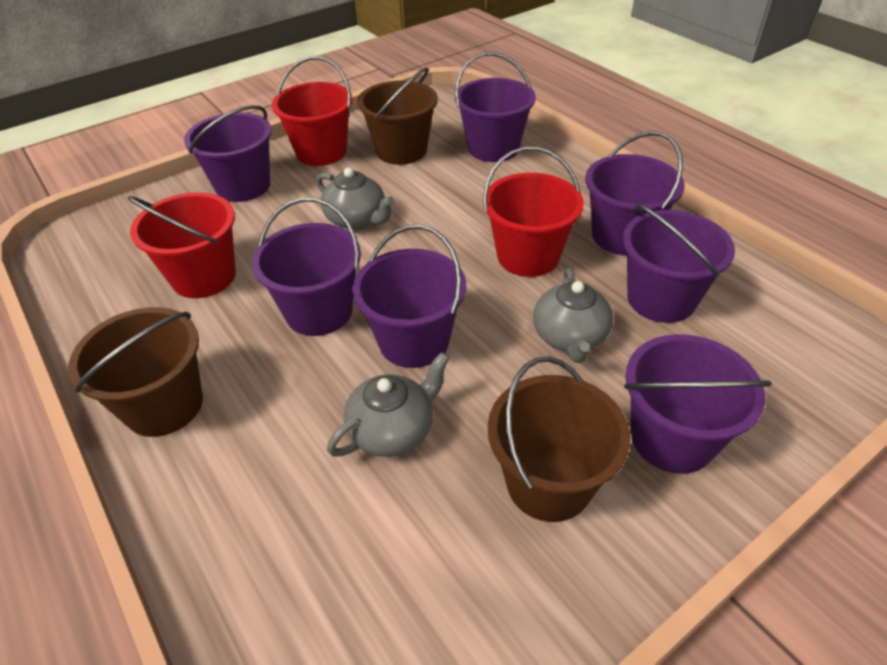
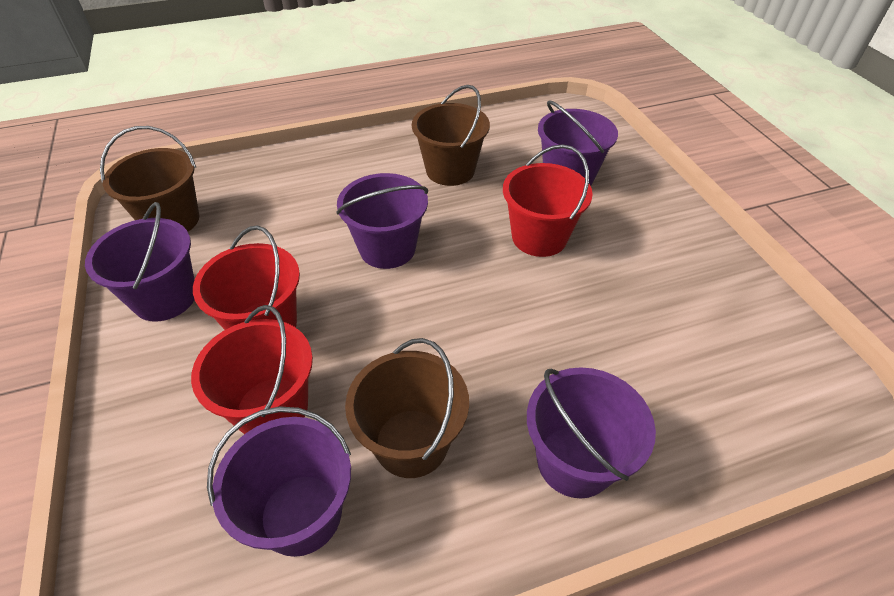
grey teapot: 3 -> 0
purple bucket: 7 -> 5

